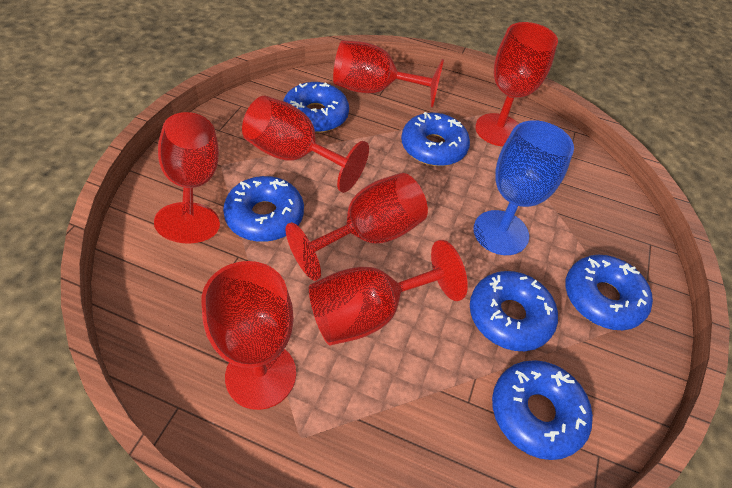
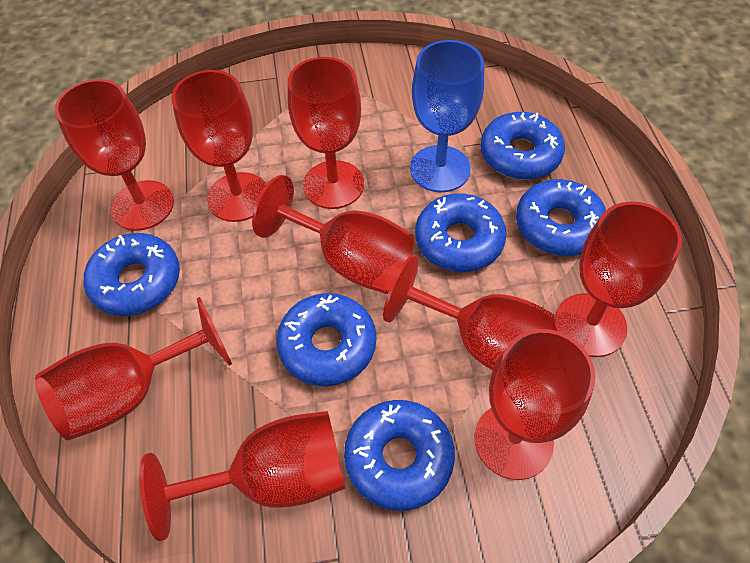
red goblet: 7 -> 9

